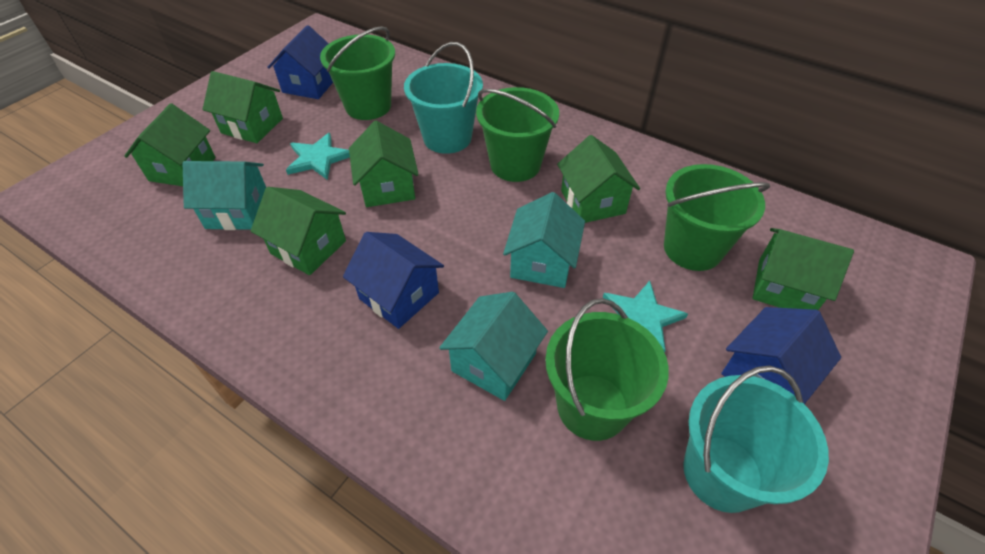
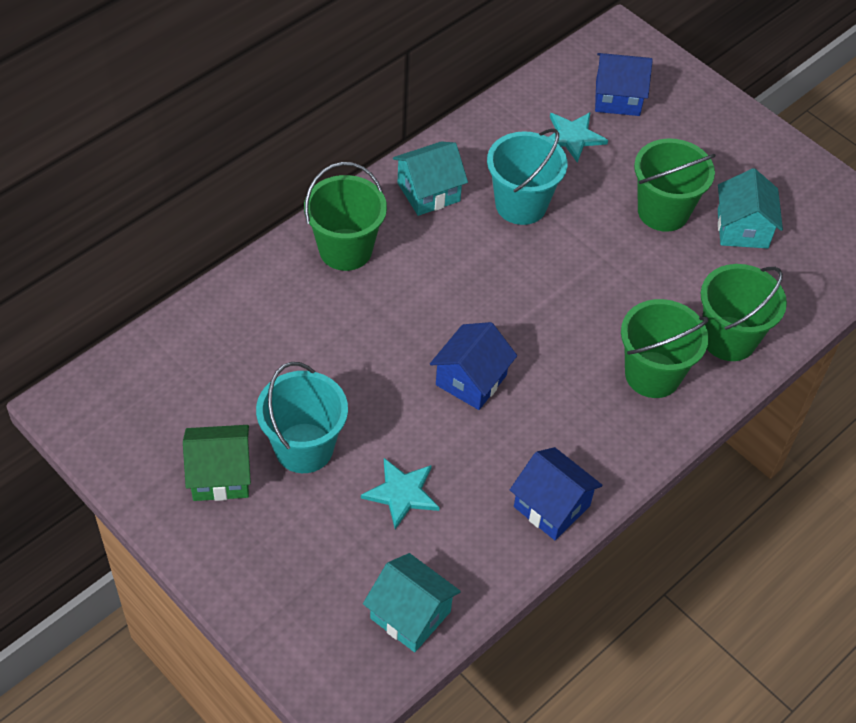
green house: 6 -> 1

